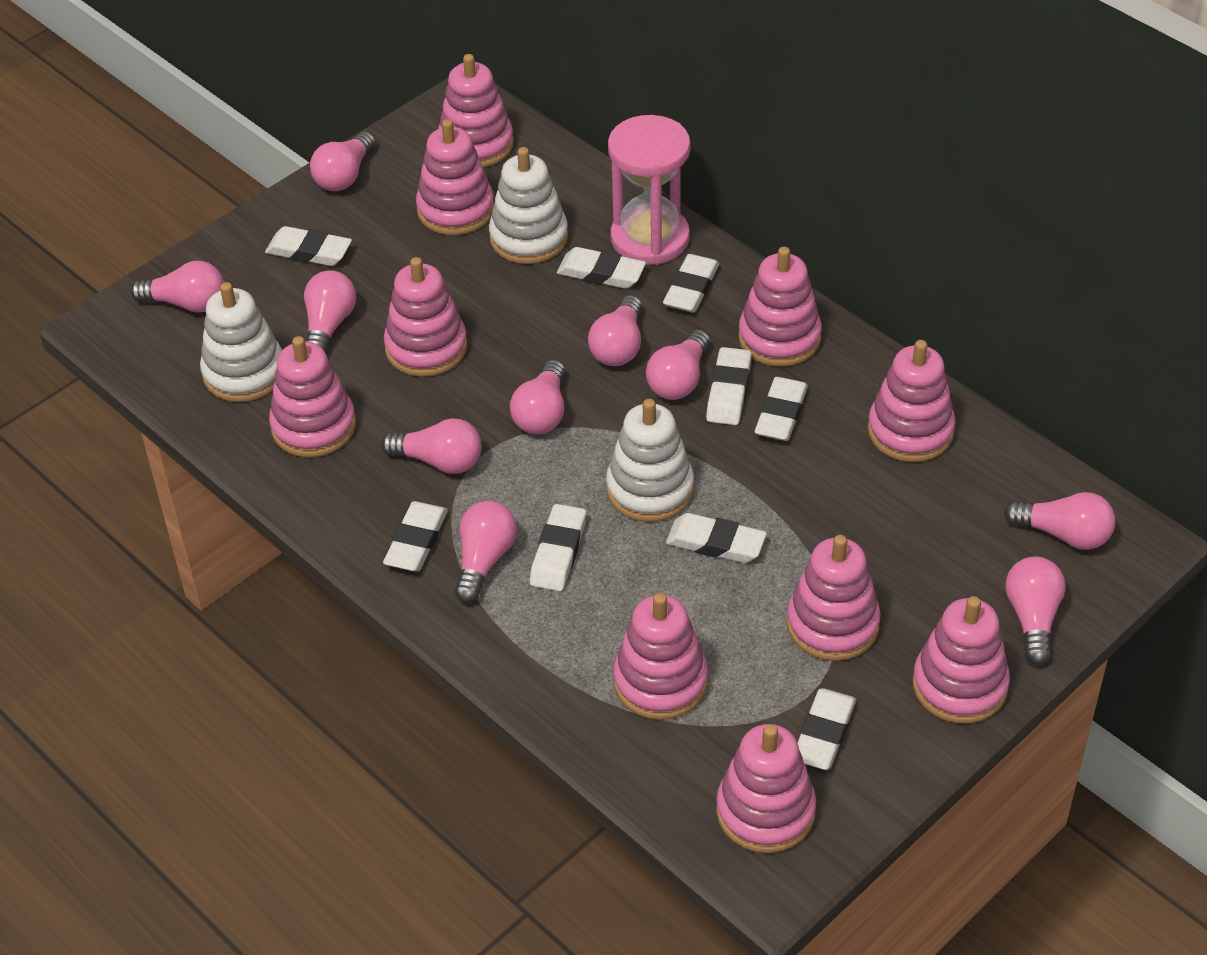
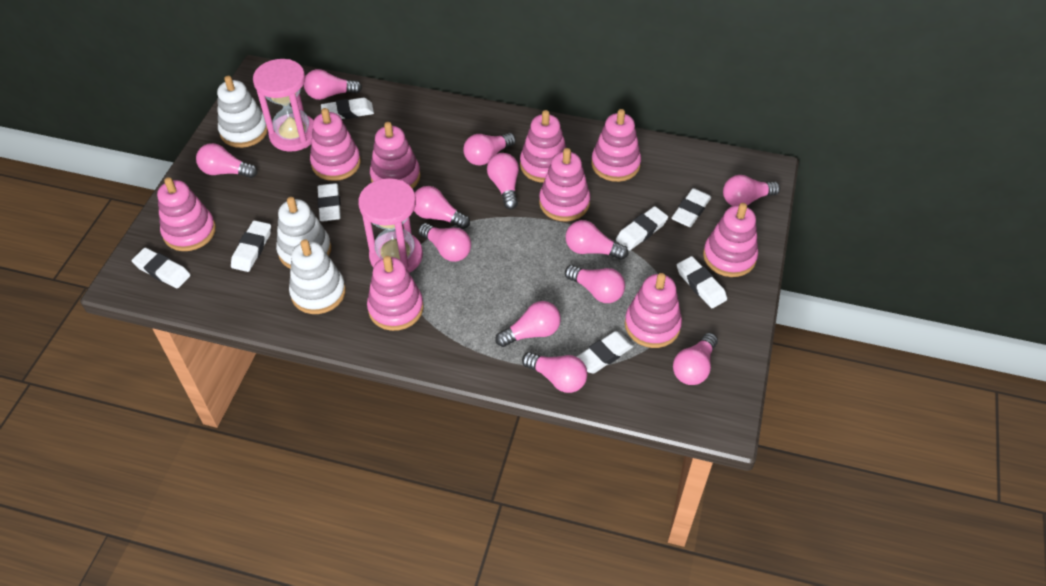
pink hourglass: 1 -> 2
pink light bulb: 10 -> 12
pink stacking toy: 10 -> 9
white eraser: 9 -> 8

